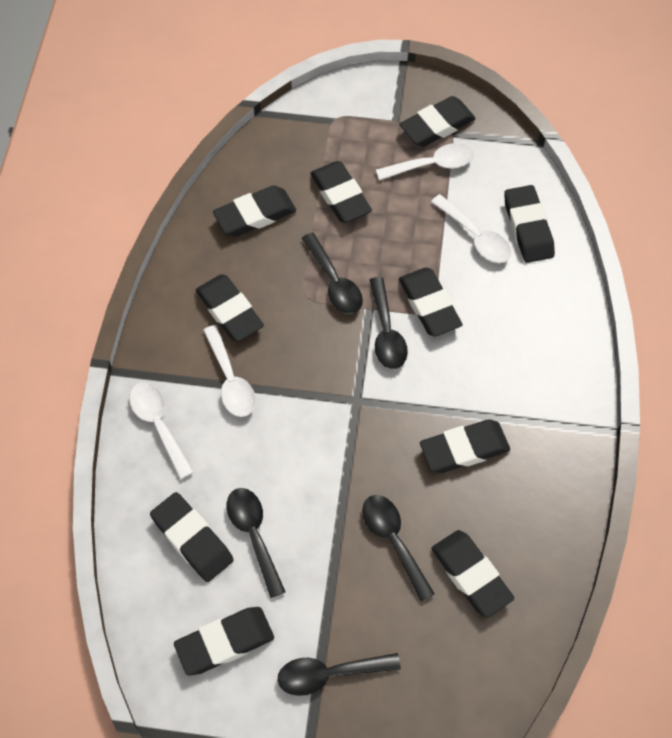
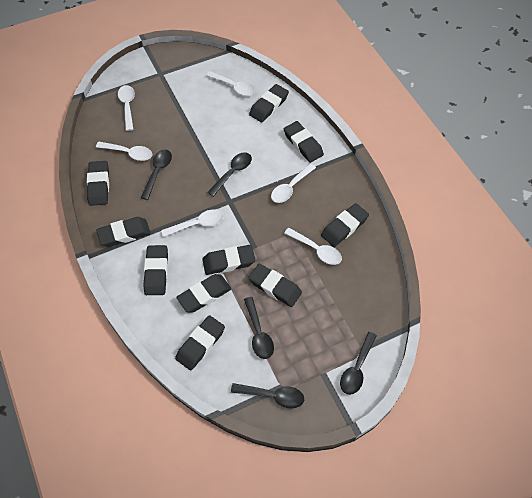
white spoon: 4 -> 6

